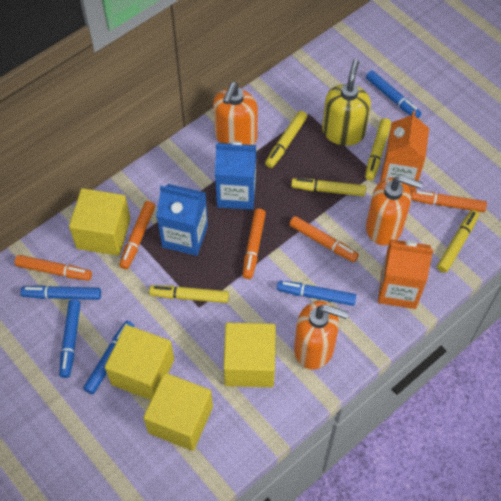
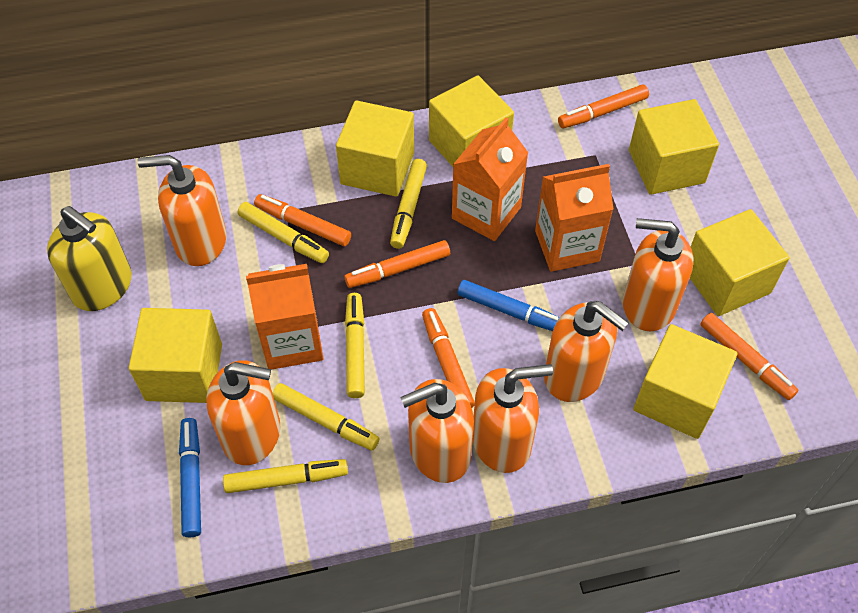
blue carton: 2 -> 0
blue marker: 5 -> 2
orange carton: 2 -> 3
orange soap dispenser: 3 -> 6
yellow cube: 4 -> 6

